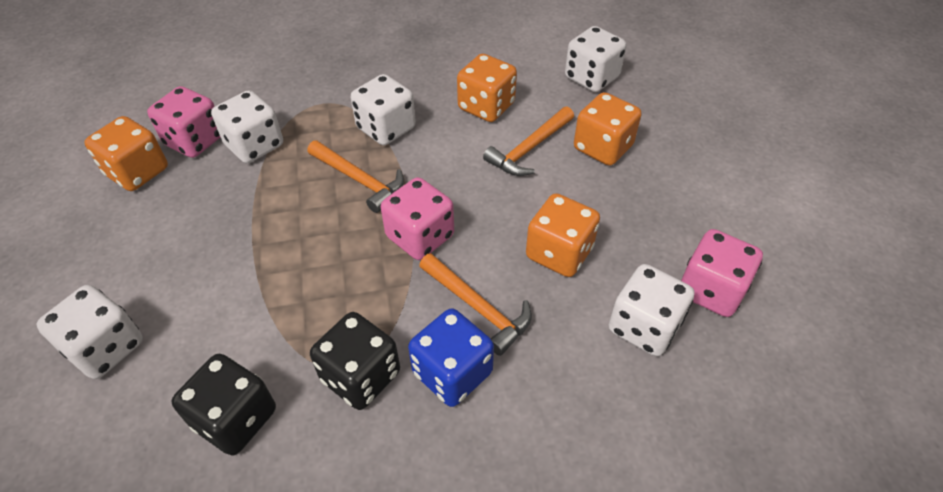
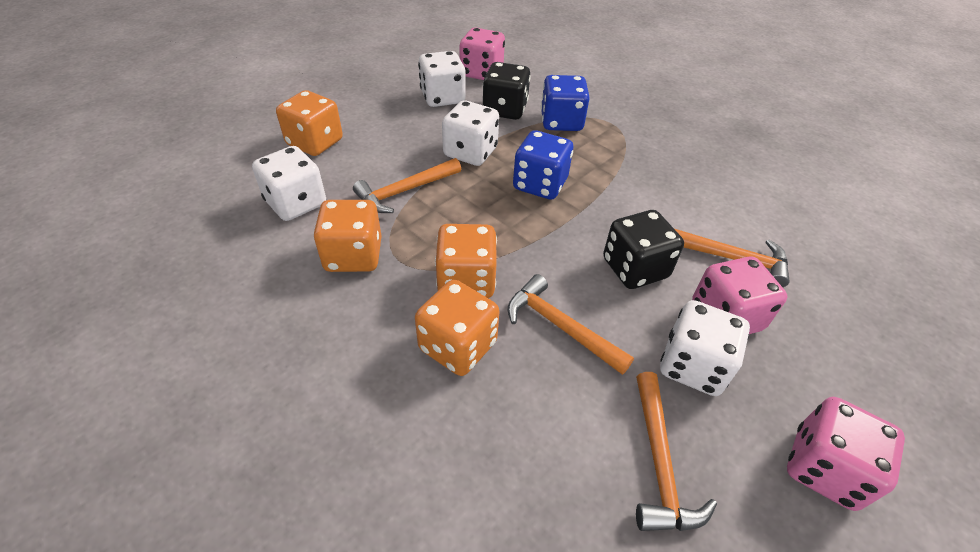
blue dice: 1 -> 2
orange hammer: 3 -> 4
white dice: 5 -> 4

